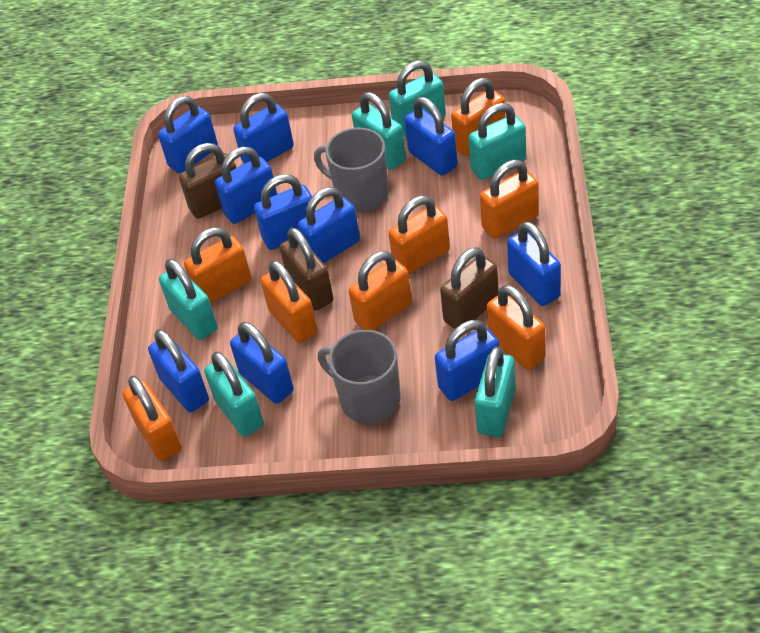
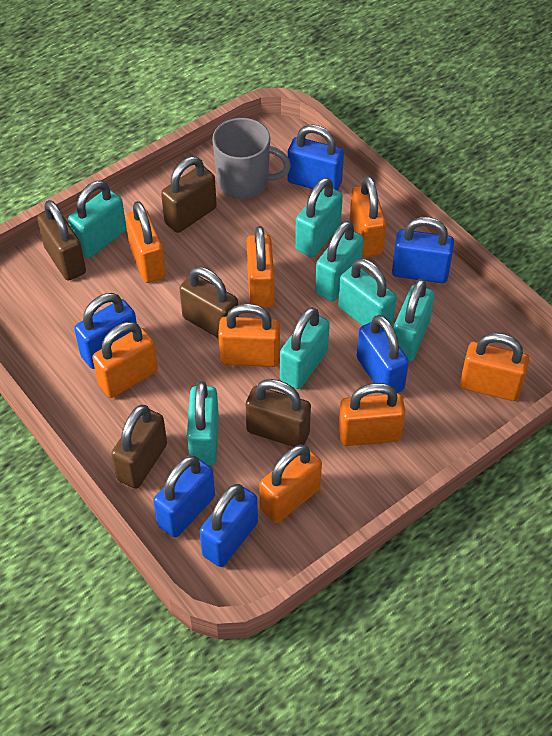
blue padlock: 10 -> 6
brown padlock: 3 -> 5
grey mug: 2 -> 1
turquoise padlock: 6 -> 7

